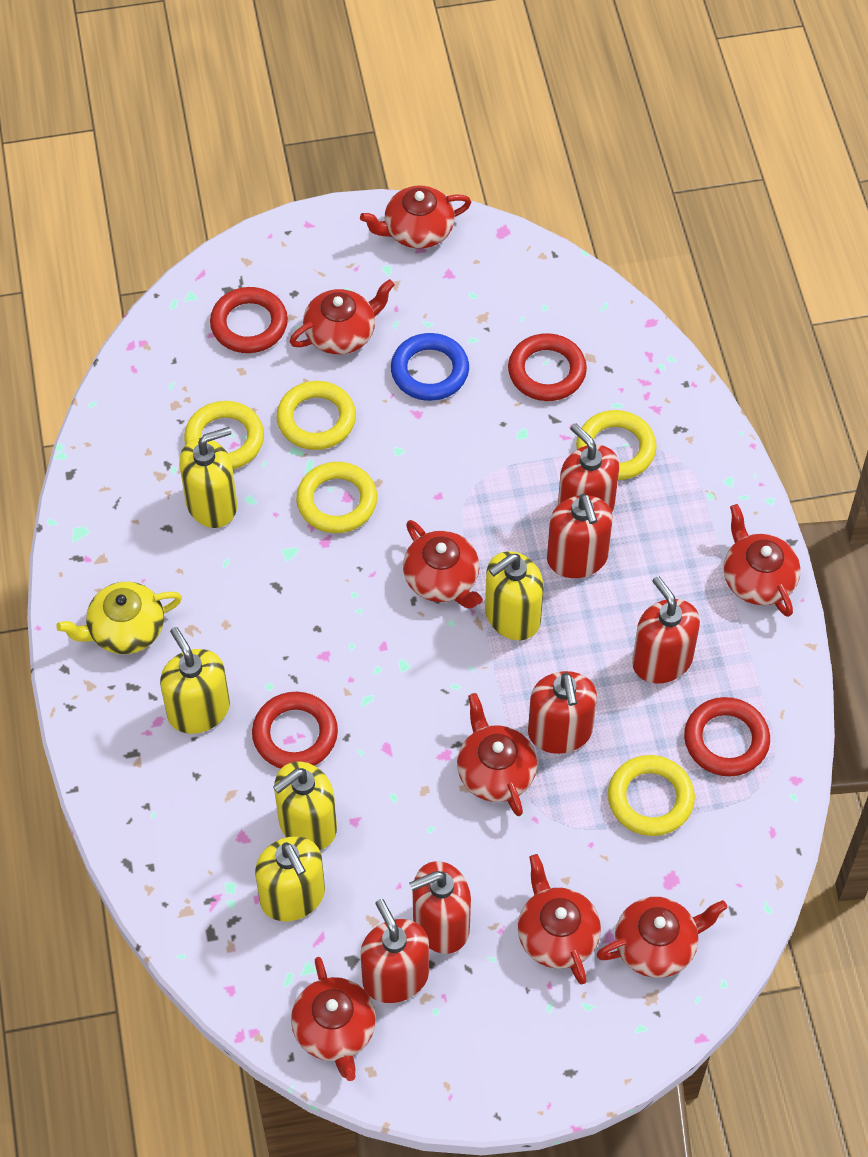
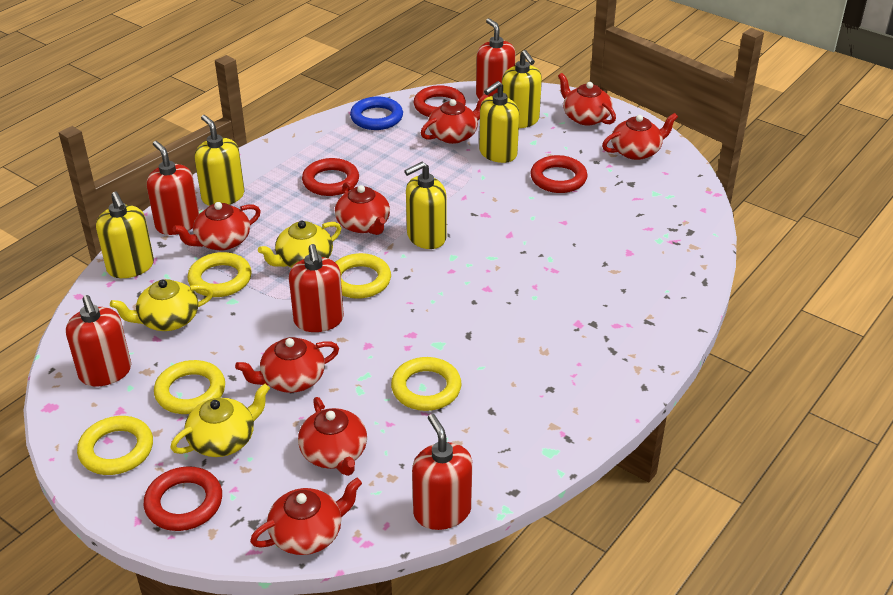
red soap dispenser: 6 -> 5
yellow teapot: 1 -> 3

